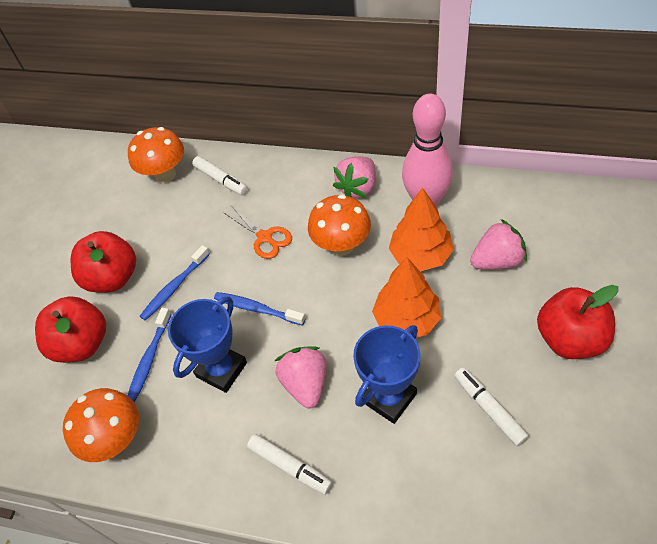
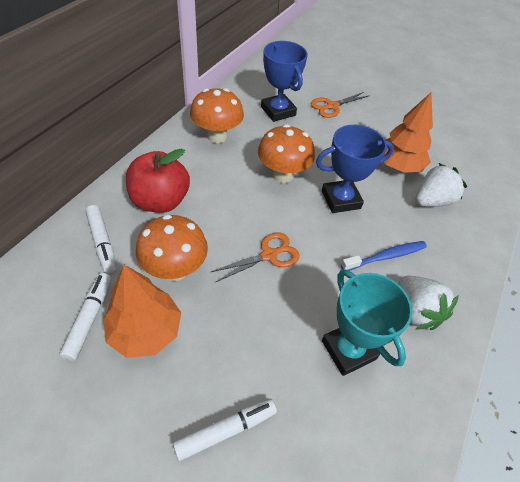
blue toothbrush: 3 -> 1
orange scissors: 1 -> 2
pink bowling pin: 1 -> 0
pink strawberry: 3 -> 0
red apple: 3 -> 1
turquoise trophy: 0 -> 1
white strawberry: 0 -> 2

